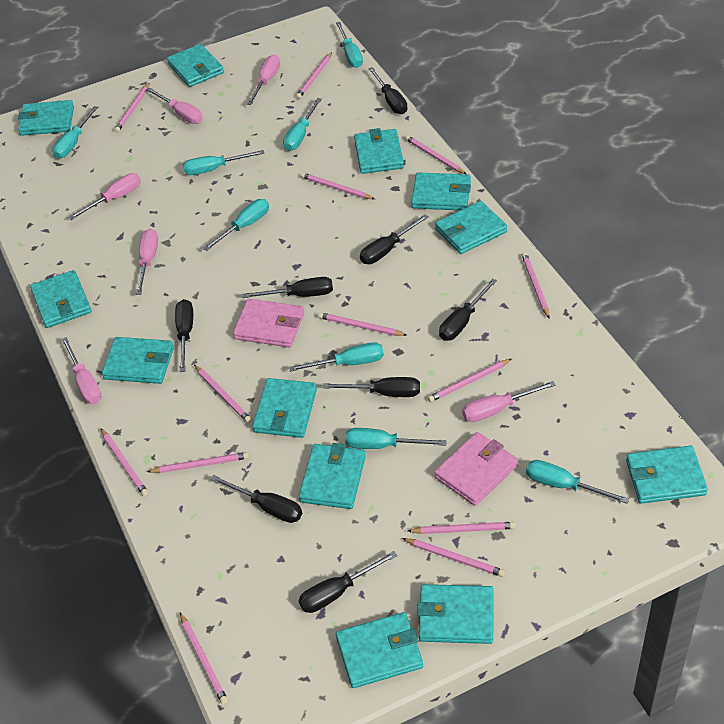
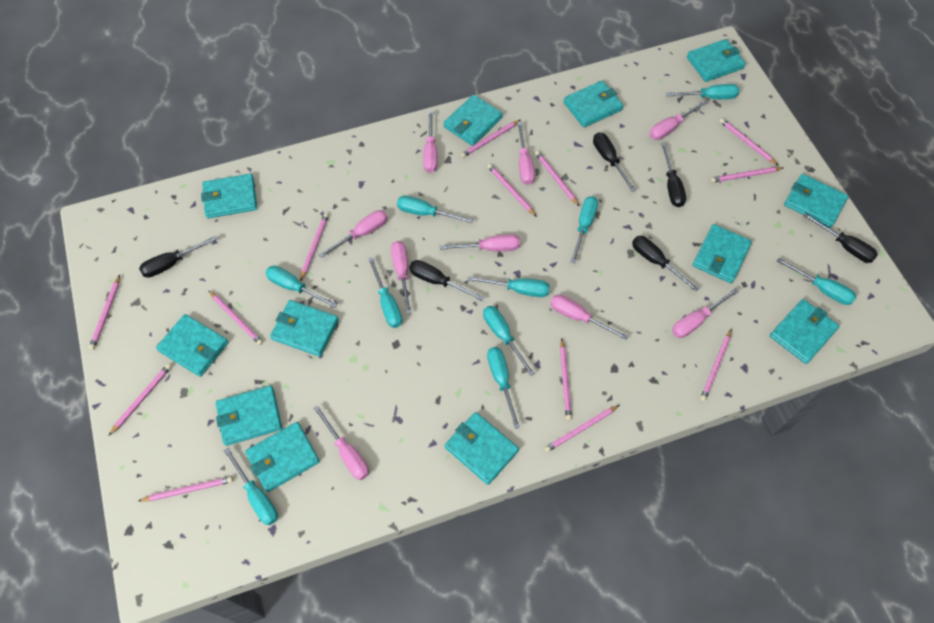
black screwdriver: 8 -> 6
pink screwdriver: 6 -> 9
pink wallet: 2 -> 0
turquoise screwdriver: 8 -> 10

